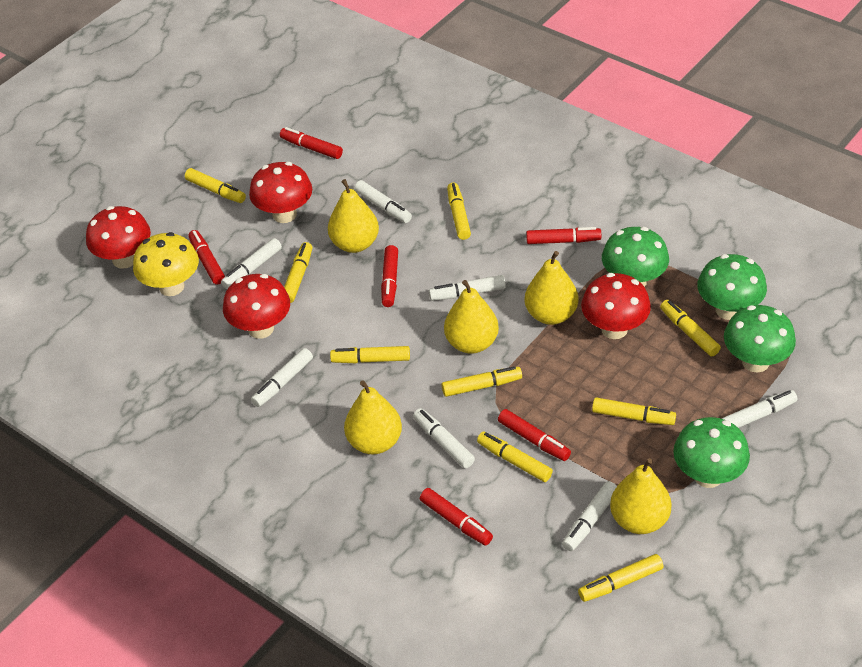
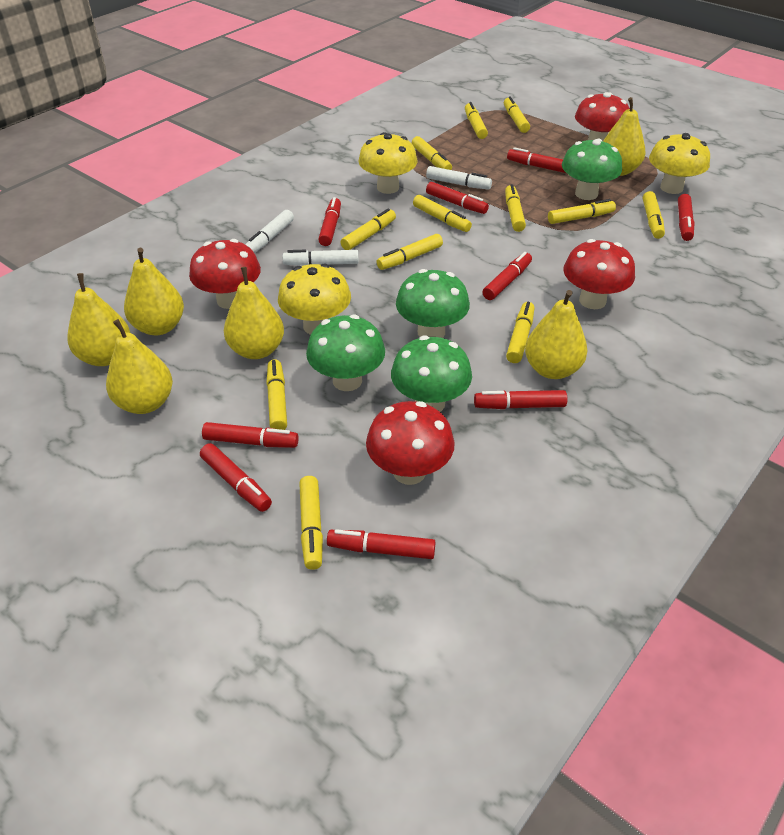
red marker: 6 -> 9
white marker: 7 -> 3
yellow marker: 9 -> 12
yellow mushroom: 1 -> 3
yellow pear: 5 -> 6

